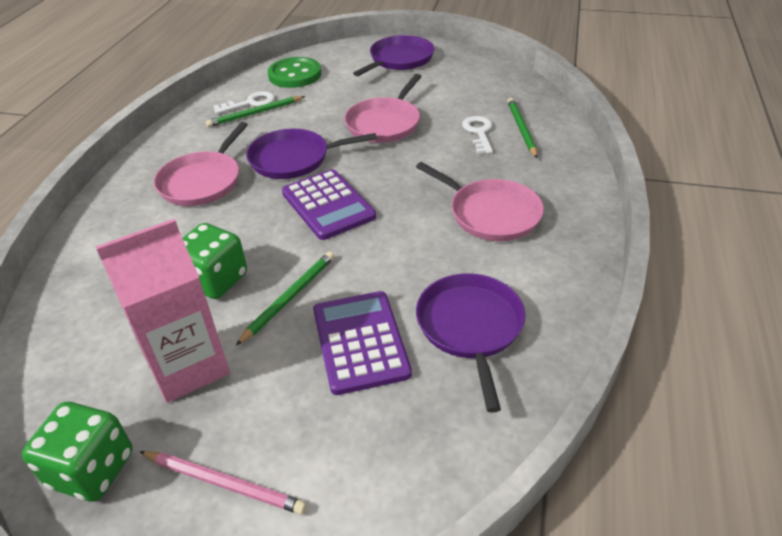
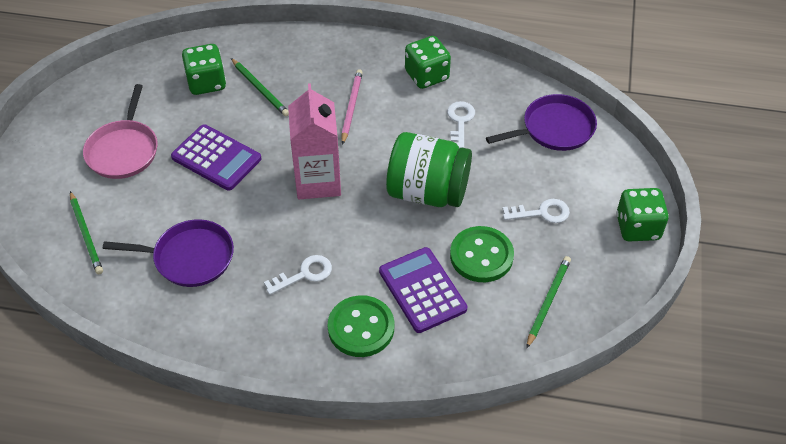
green button: 1 -> 2
green dice: 2 -> 3
green jar: 0 -> 1
pink pan: 3 -> 1
purple pan: 3 -> 2
white key: 2 -> 3

